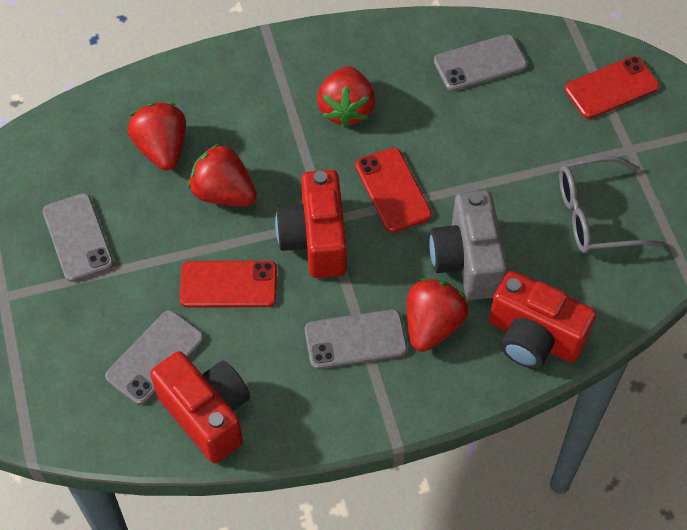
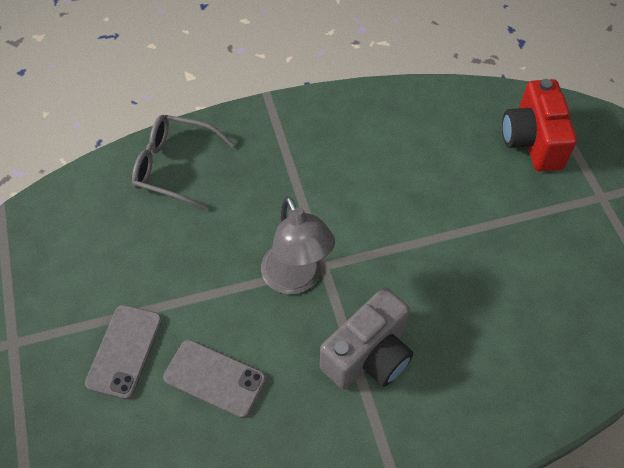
grey lamp: 0 -> 1
grey phone: 4 -> 2
red camera: 3 -> 1
red phone: 3 -> 0
red strawberry: 4 -> 0

